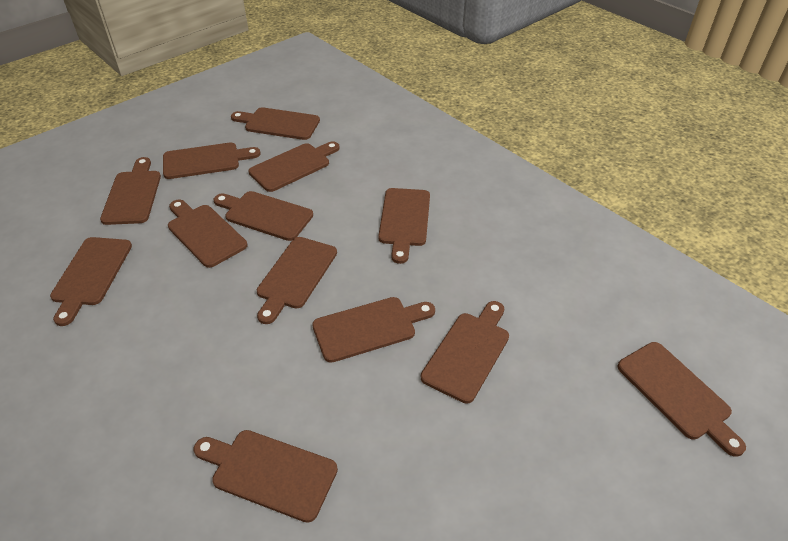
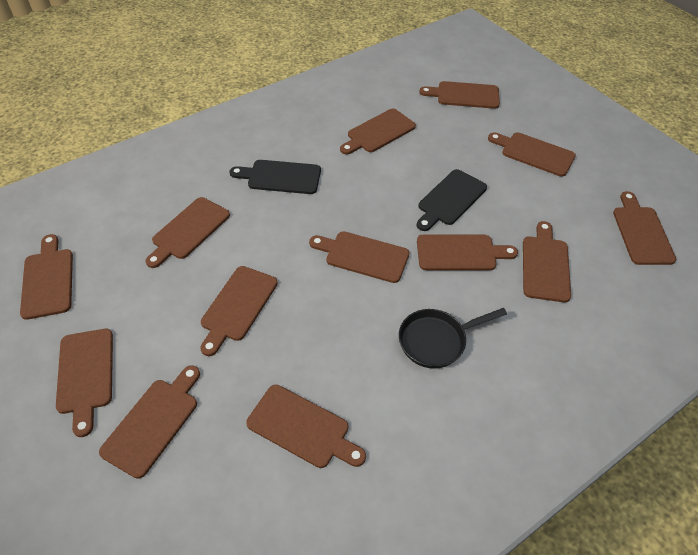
black cutting board: 0 -> 2
black pan: 0 -> 1

